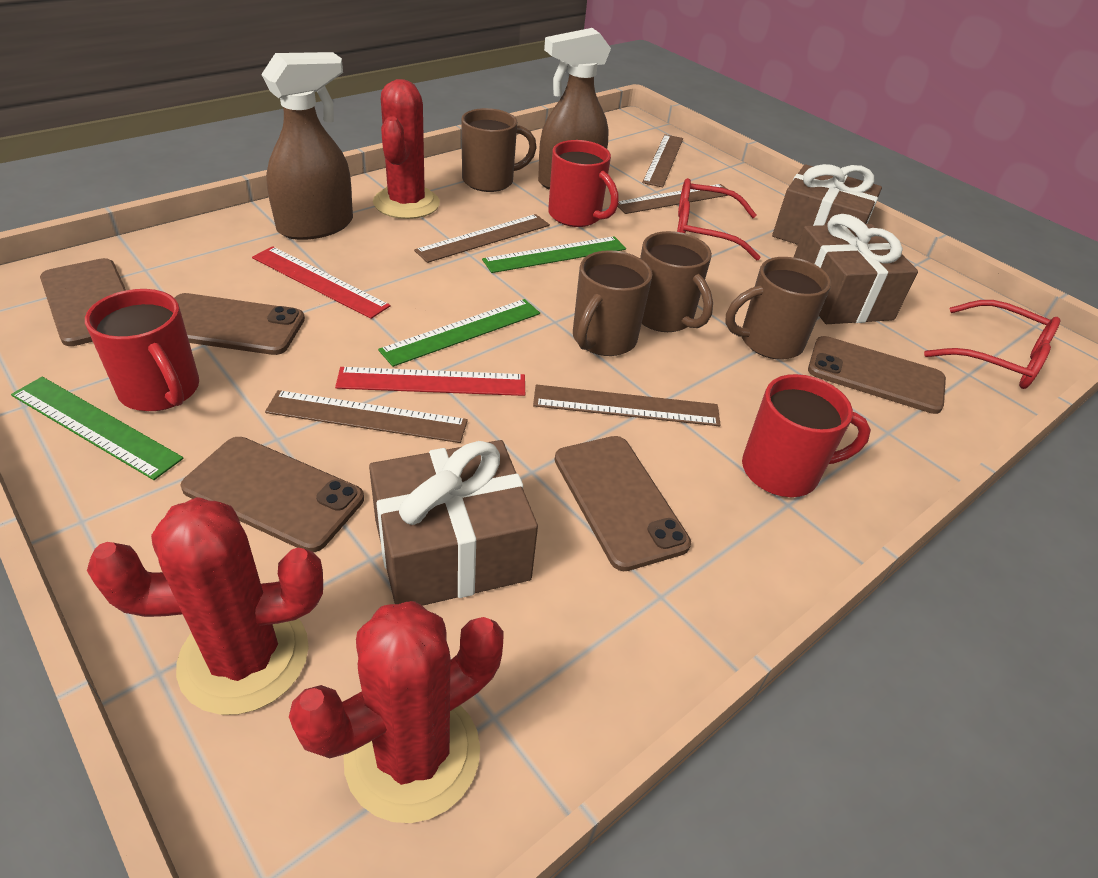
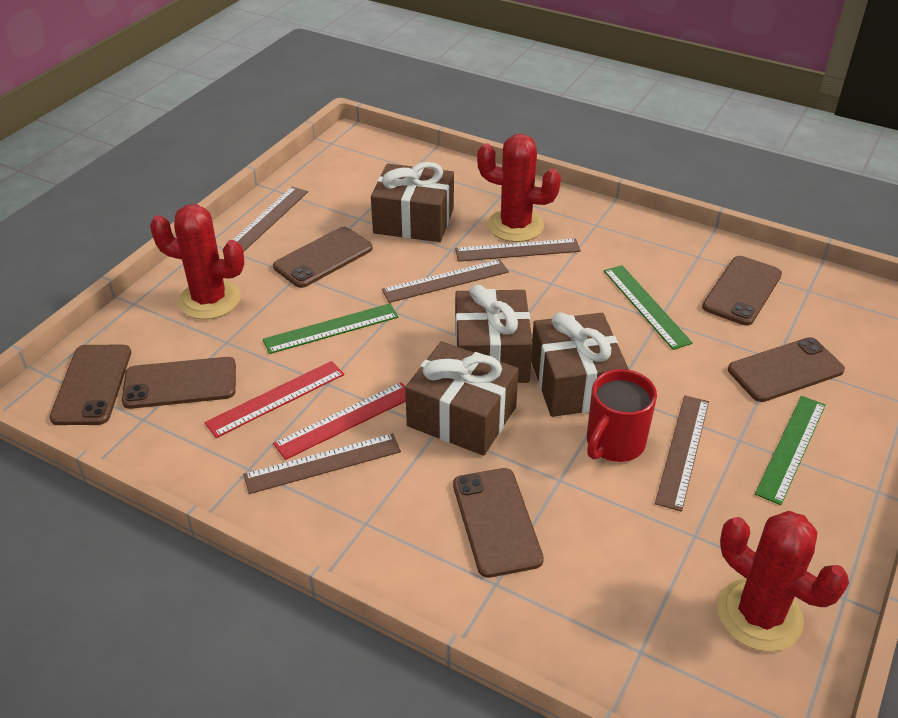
brown gift: 3 -> 4
brown mug: 4 -> 0
brown phone: 5 -> 6
brown spray bottle: 2 -> 0
red glasses: 2 -> 0
red mug: 3 -> 1

